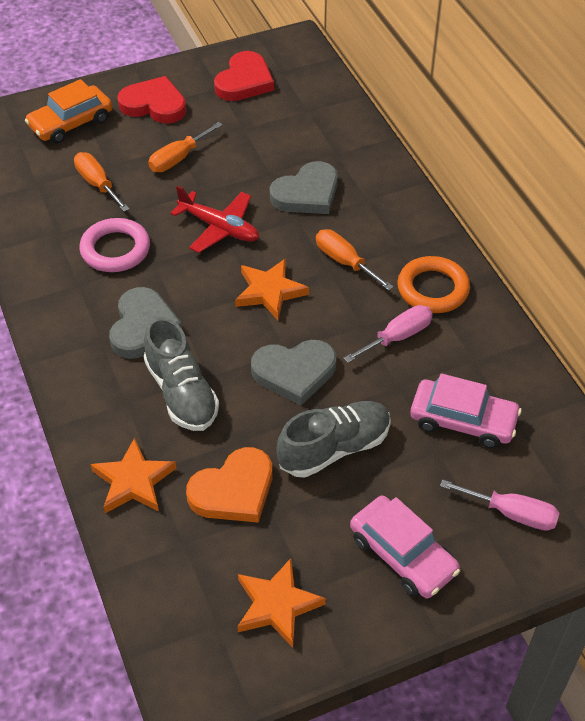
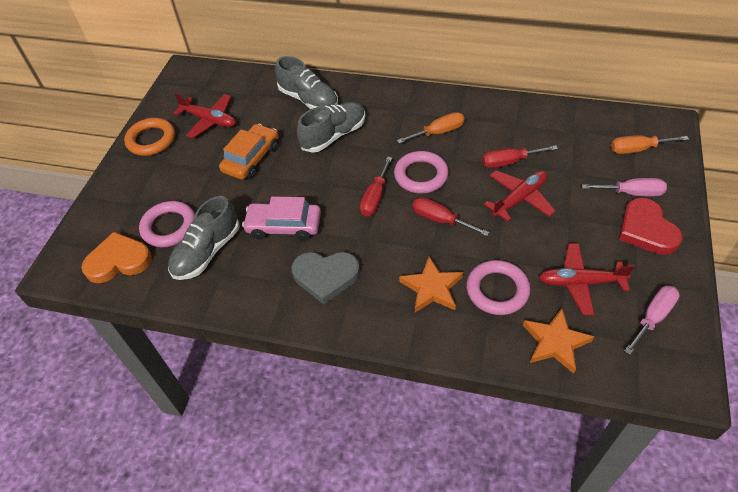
grey heart: 3 -> 1
grey shoe: 2 -> 3
orange screwdriver: 3 -> 2
orange star: 3 -> 2
pink car: 2 -> 1
pink ring: 1 -> 3
red heart: 2 -> 1
red plane: 1 -> 3
red screwdriver: 0 -> 3

